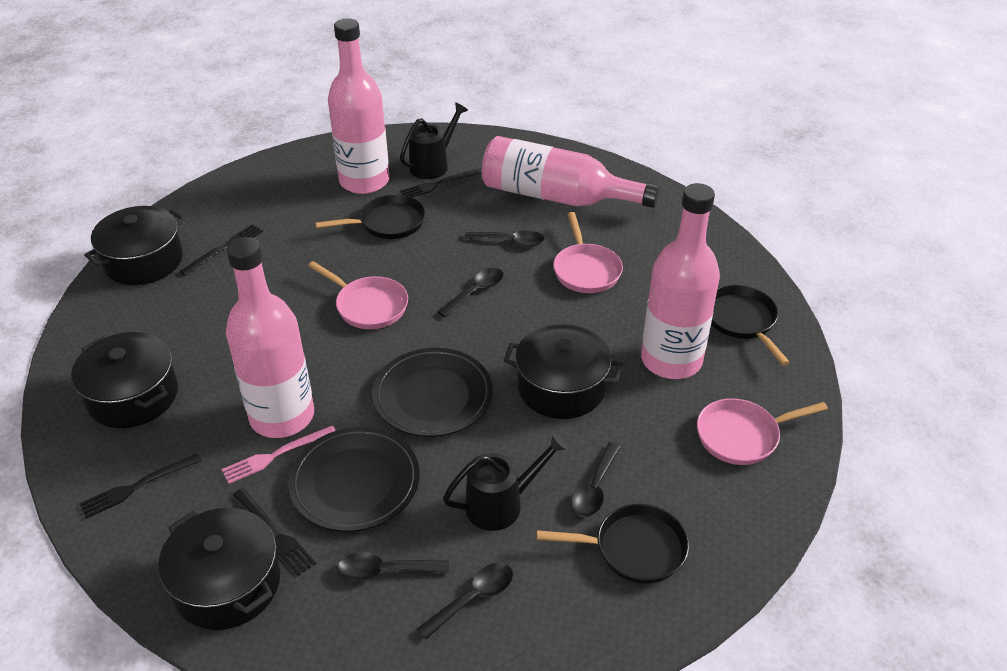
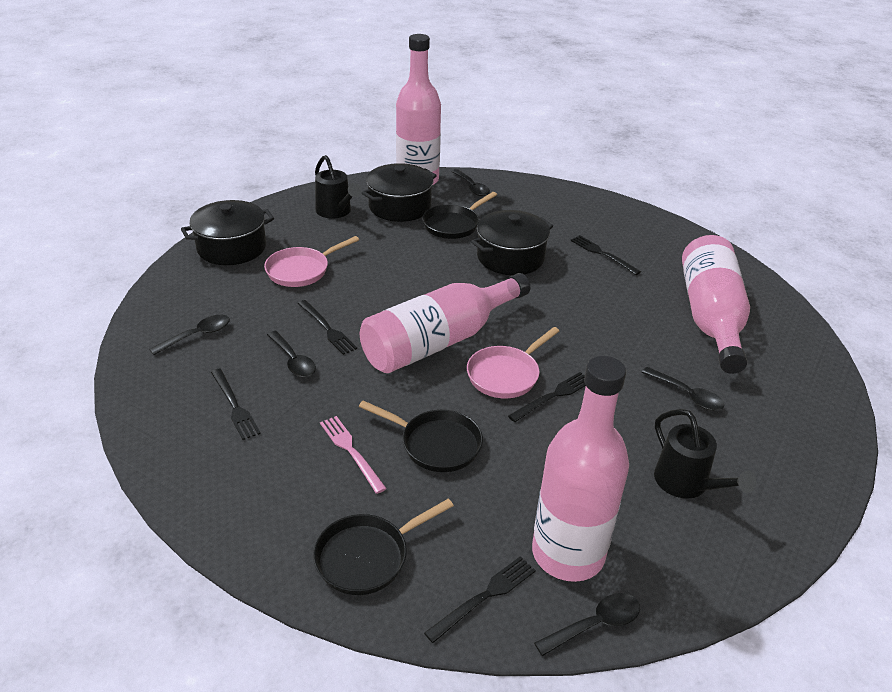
black fork: 4 -> 5
black plate: 2 -> 0
black pot: 4 -> 3
pink pan: 3 -> 2

